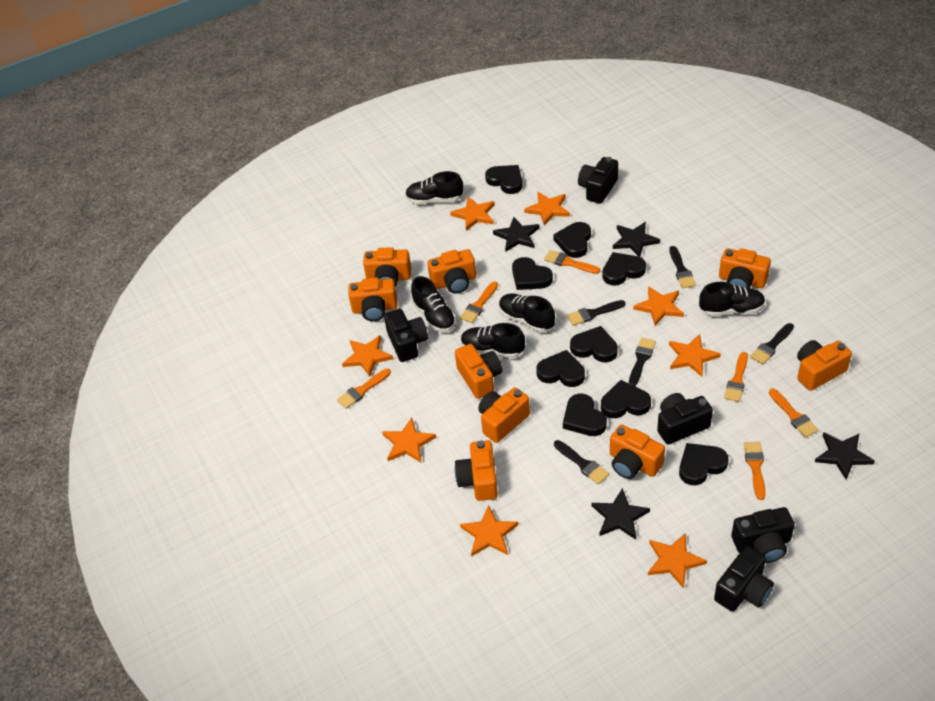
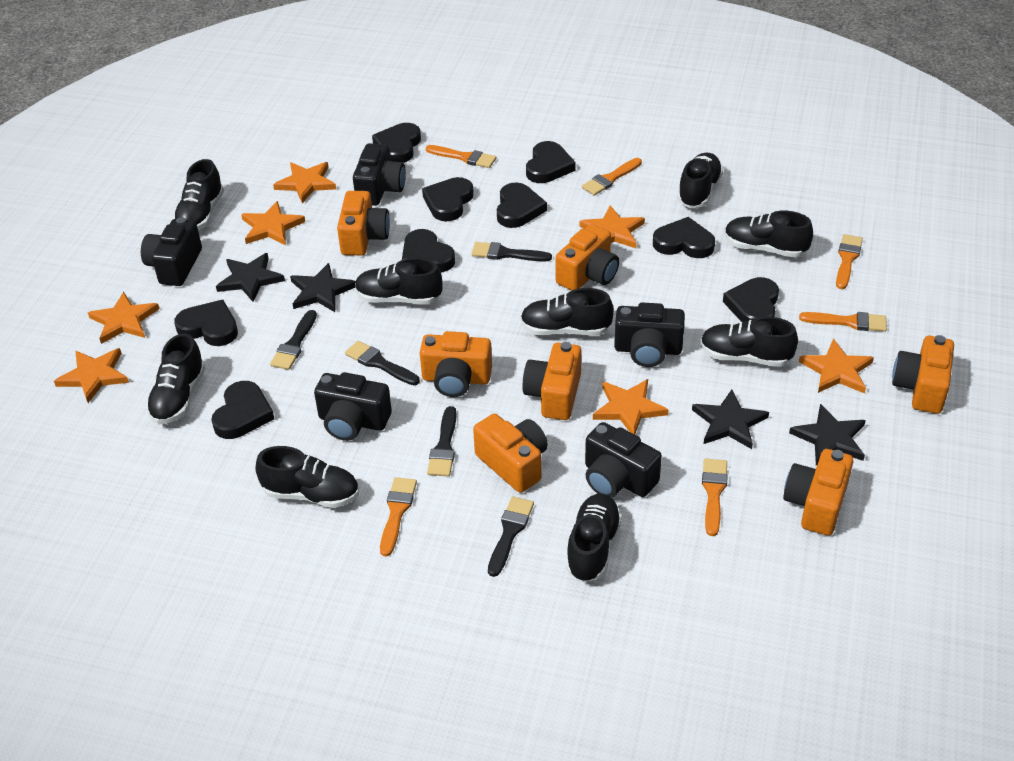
black shoe: 5 -> 9
orange camera: 9 -> 7
orange star: 8 -> 7

